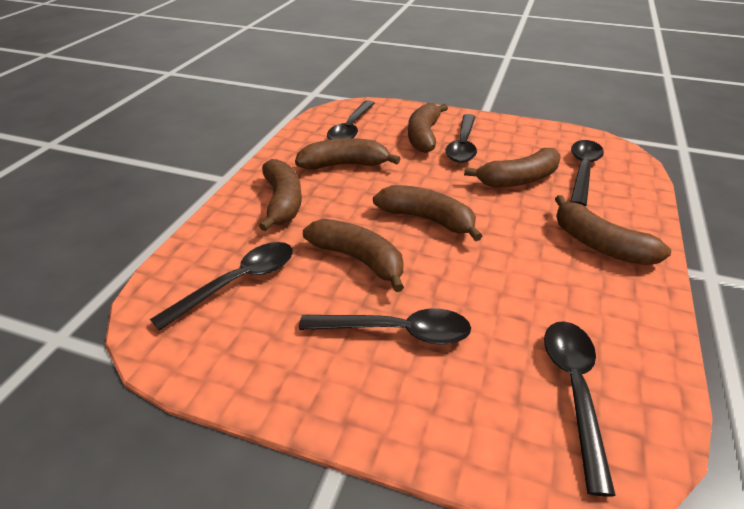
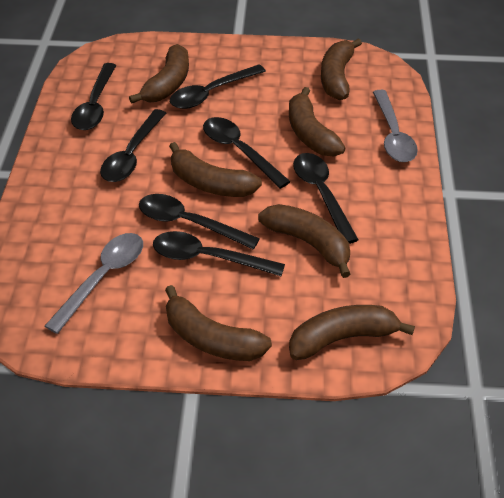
black spoon: 6 -> 7
grey spoon: 0 -> 2

